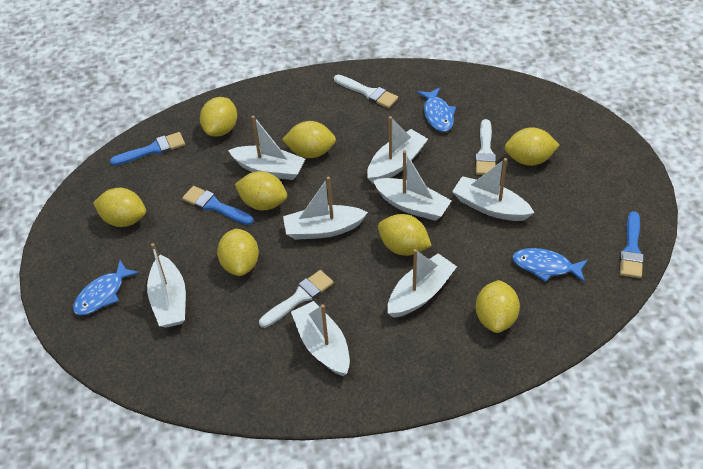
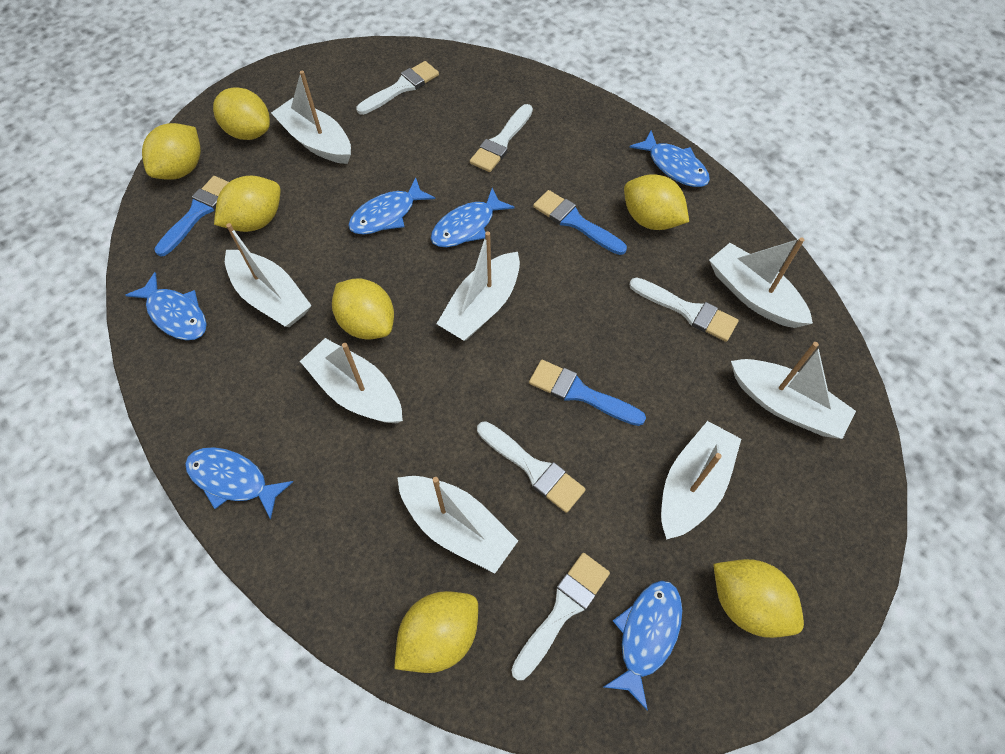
blue fish: 3 -> 6
white brush: 3 -> 5
yellow lemon: 8 -> 7

